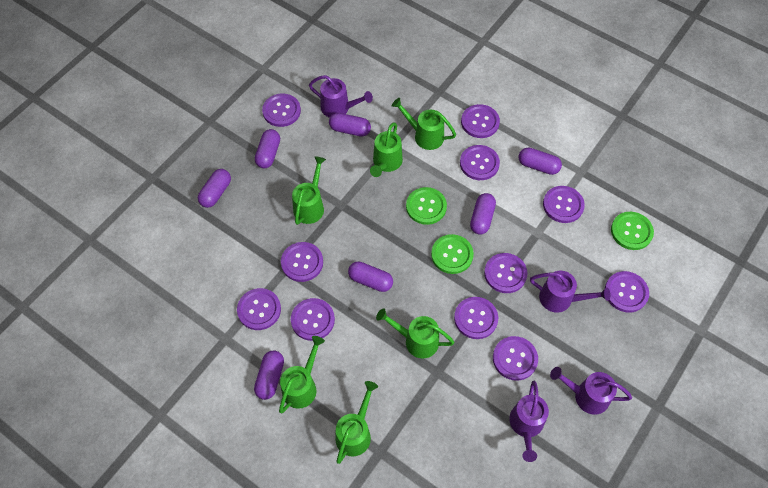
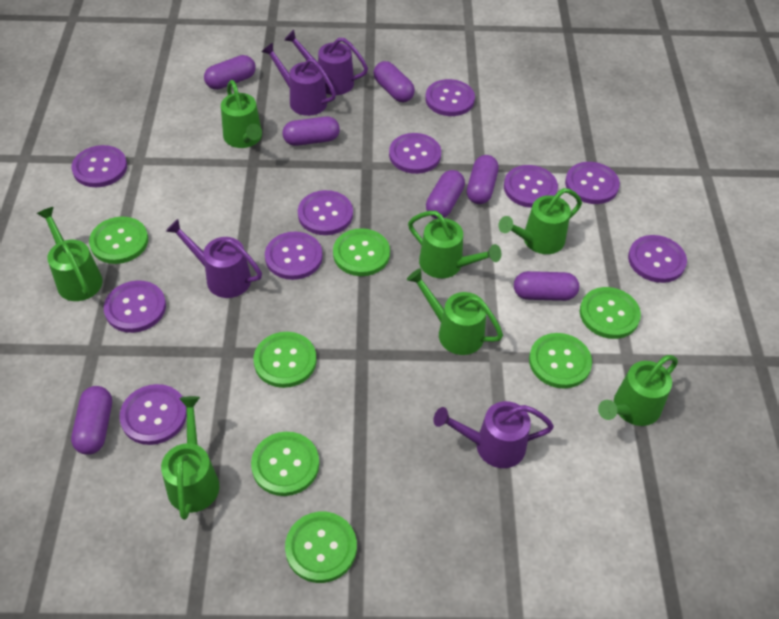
green button: 3 -> 7
green watering can: 6 -> 7
purple button: 11 -> 10

